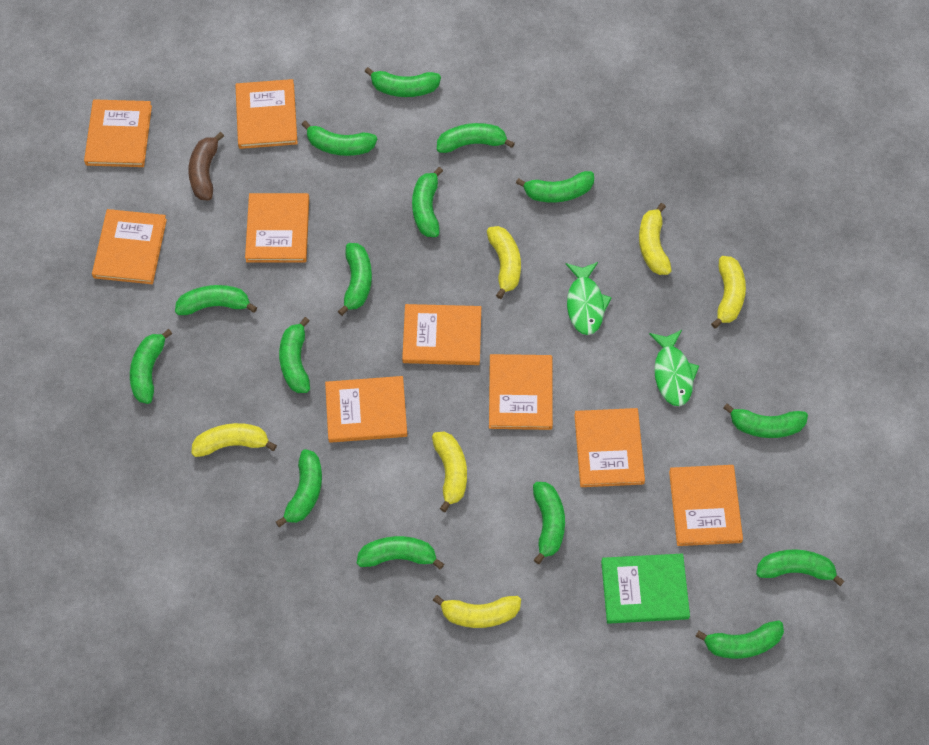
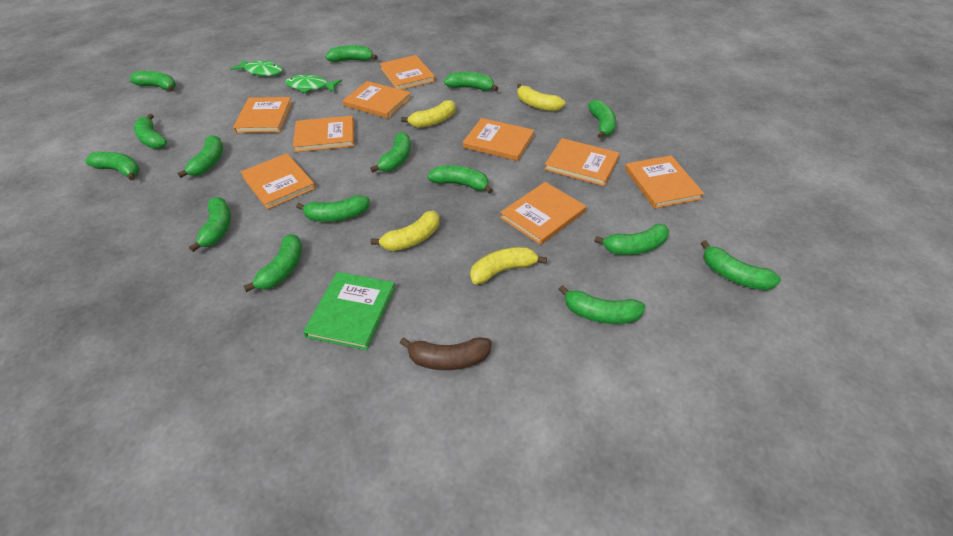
yellow banana: 6 -> 4

